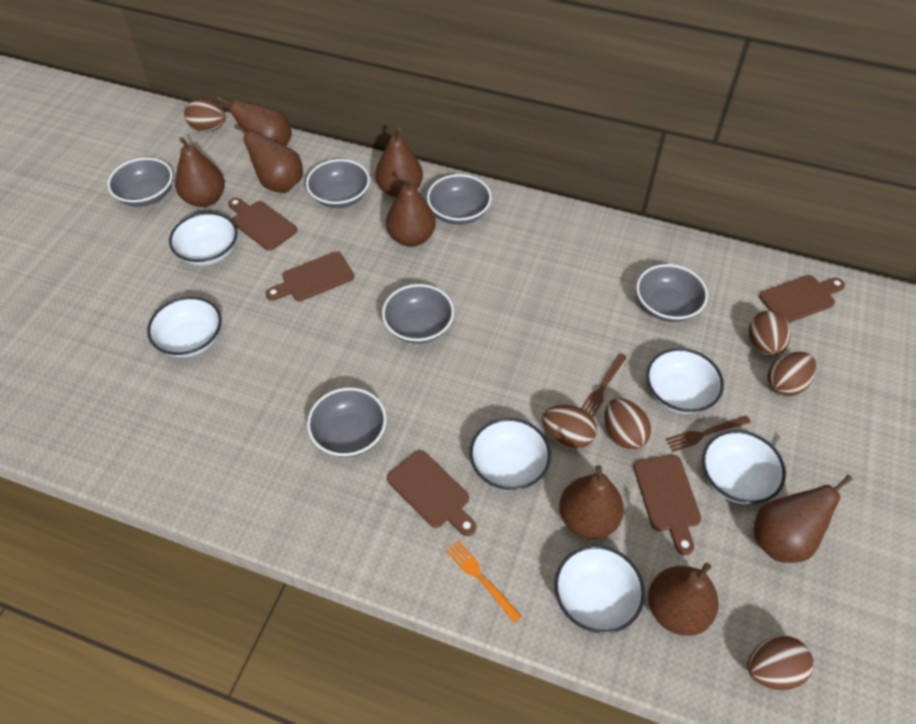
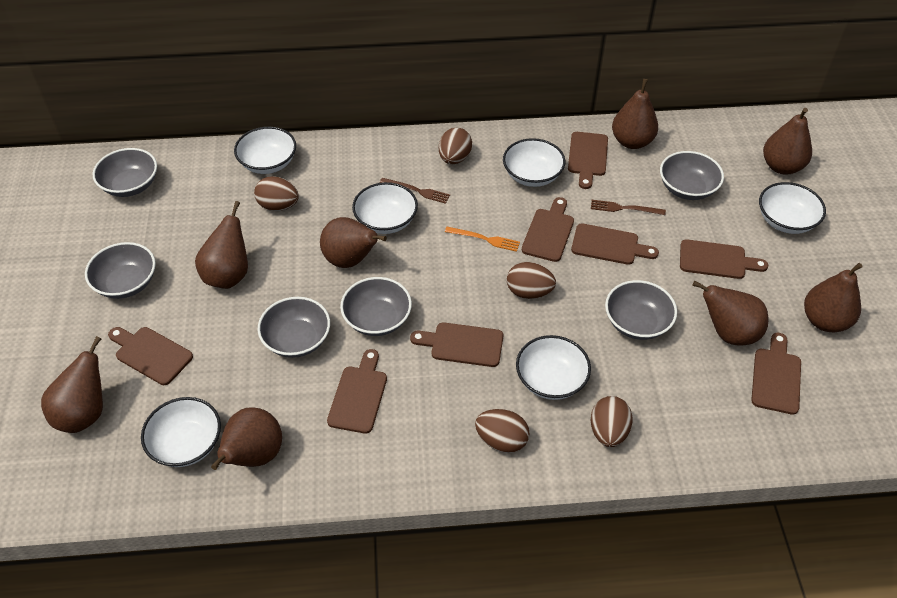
brown cutting board: 5 -> 8
brown egg: 6 -> 5

